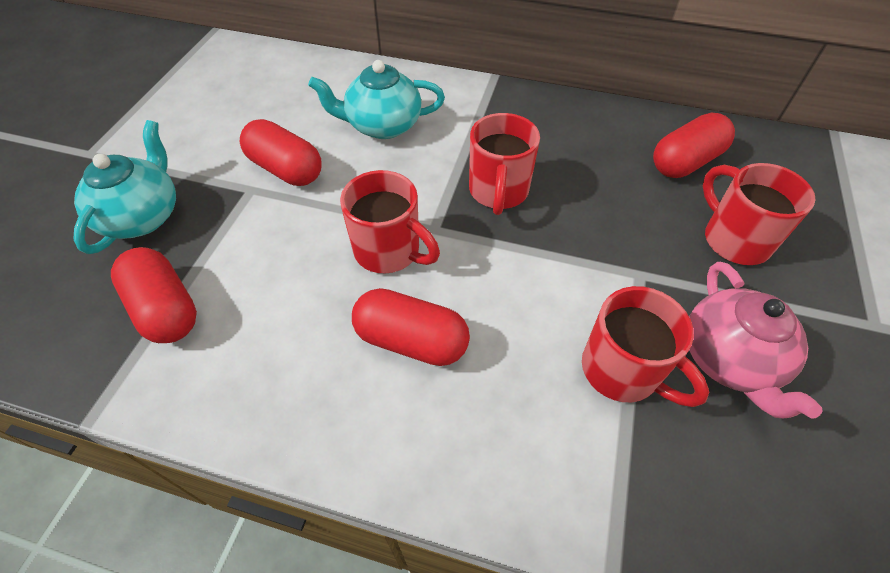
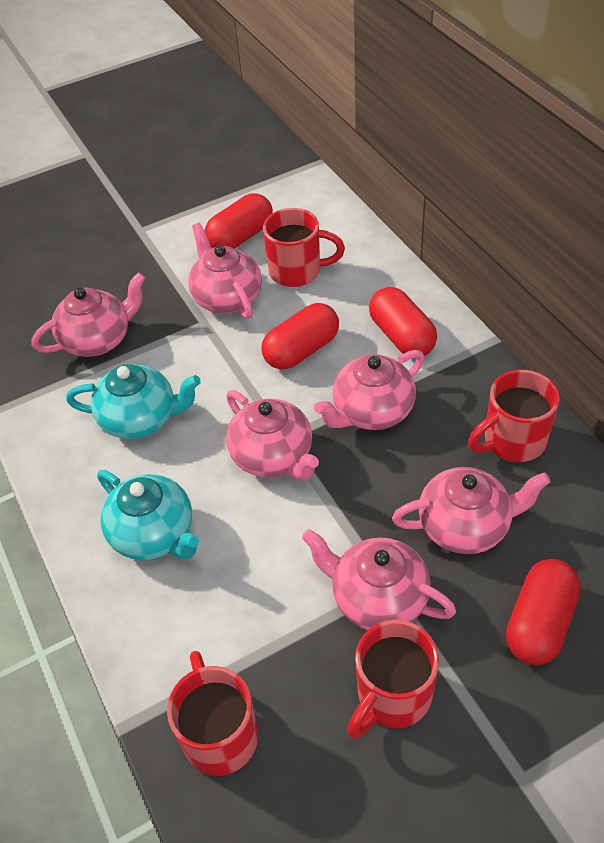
pink teapot: 1 -> 6

